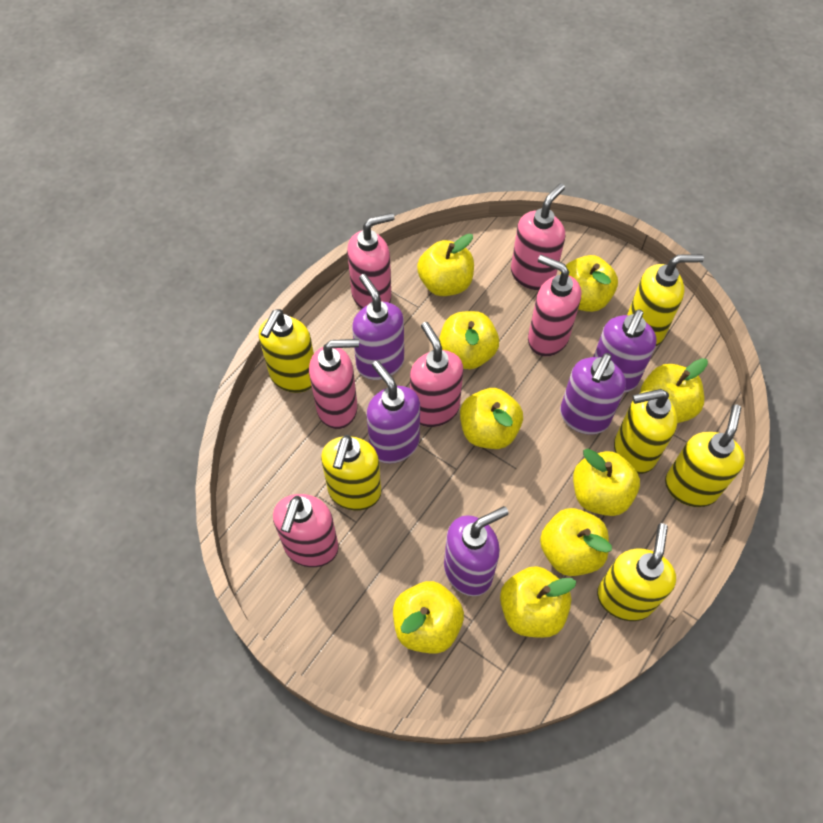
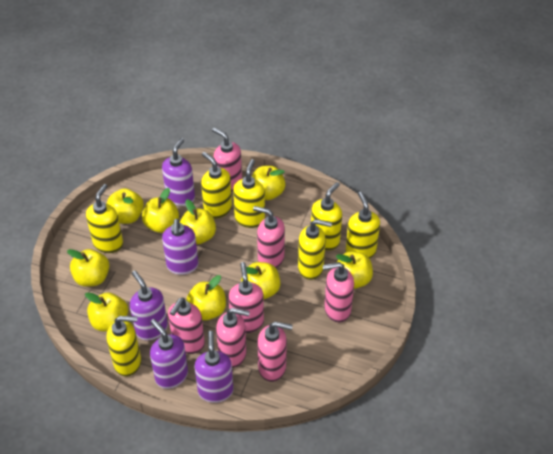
pink soap dispenser: 6 -> 7
yellow soap dispenser: 6 -> 7

